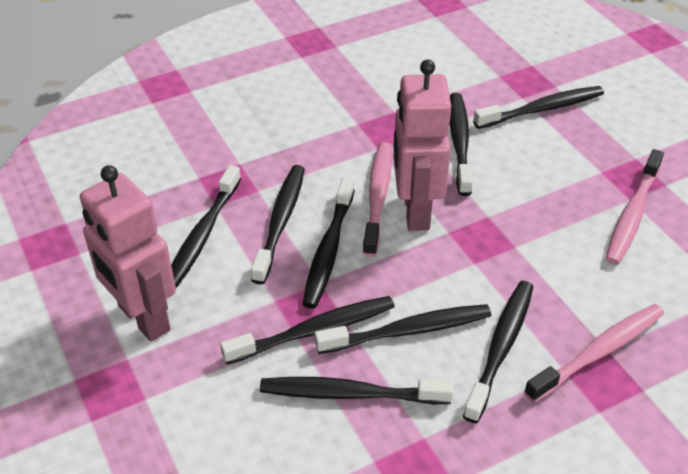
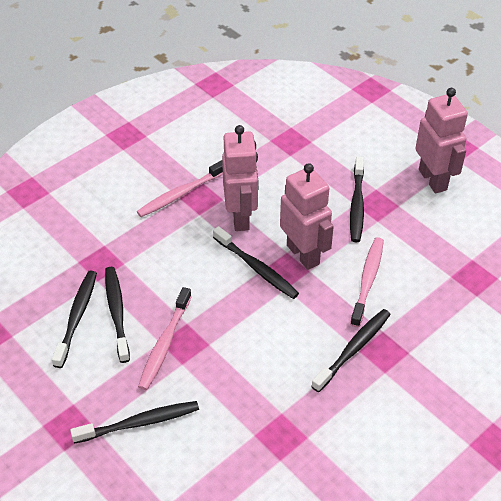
black toothbrush: 9 -> 6
pink robot: 2 -> 3

